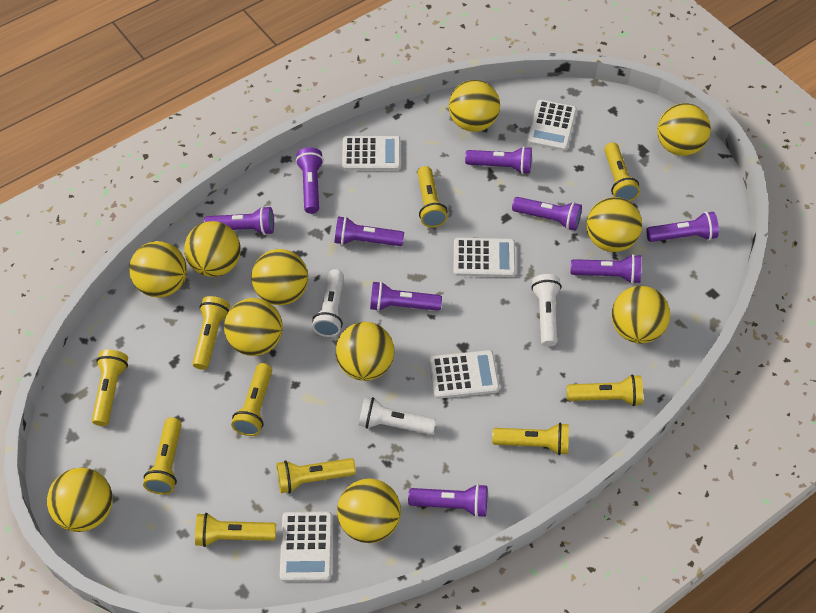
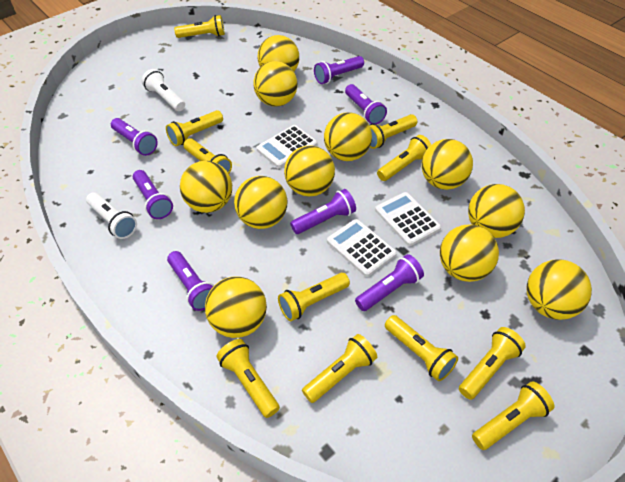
purple flashlight: 9 -> 7
white calculator: 5 -> 3
white flashlight: 3 -> 2
yellow flashlight: 10 -> 11

